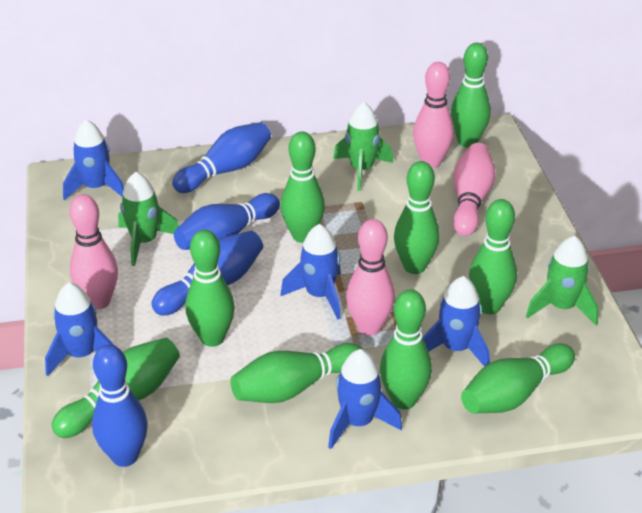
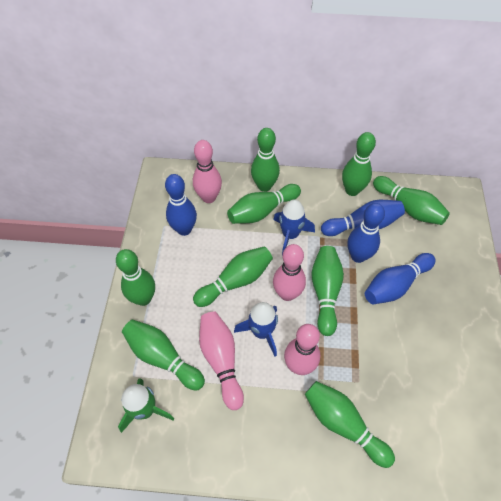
blue rocket: 5 -> 2
green rocket: 3 -> 1

